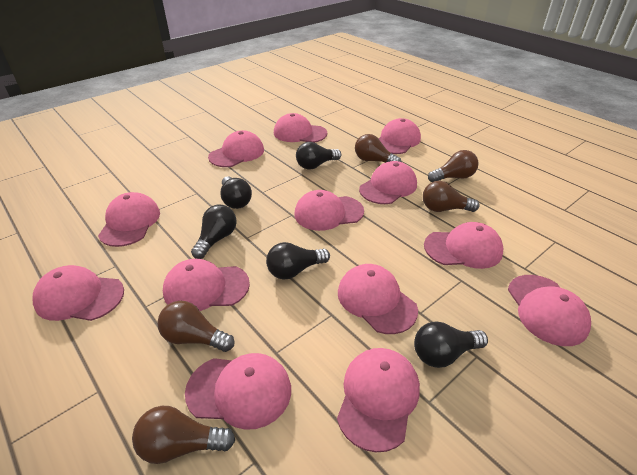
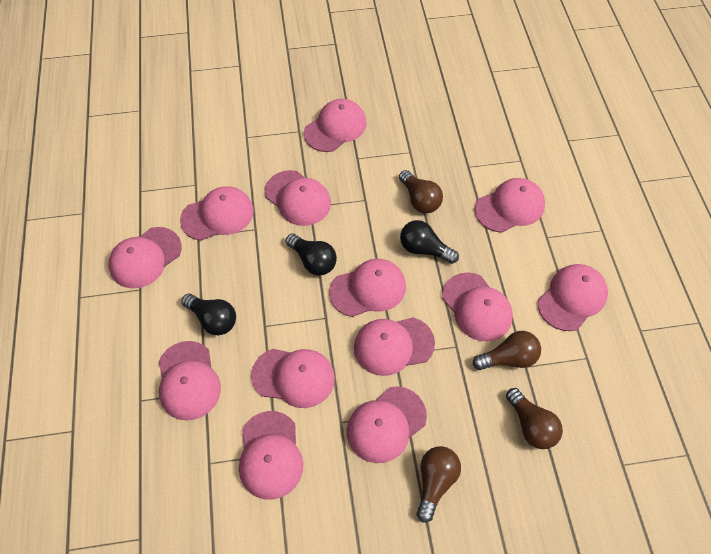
black light bulb: 5 -> 3
brown light bulb: 5 -> 4

